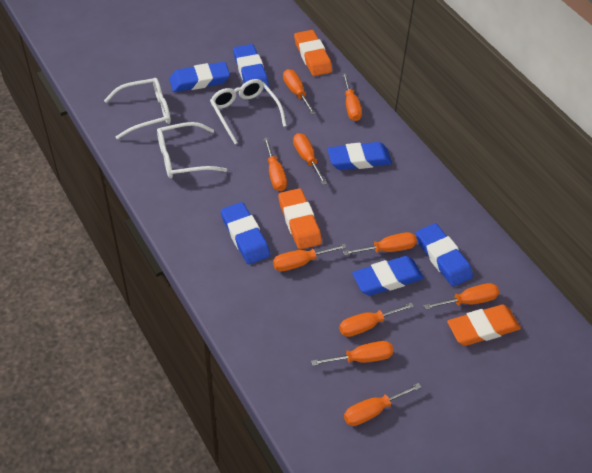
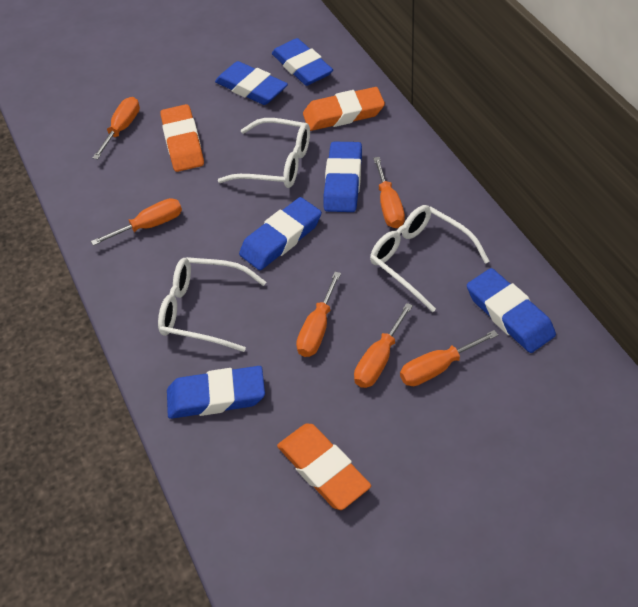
orange screwdriver: 10 -> 6

